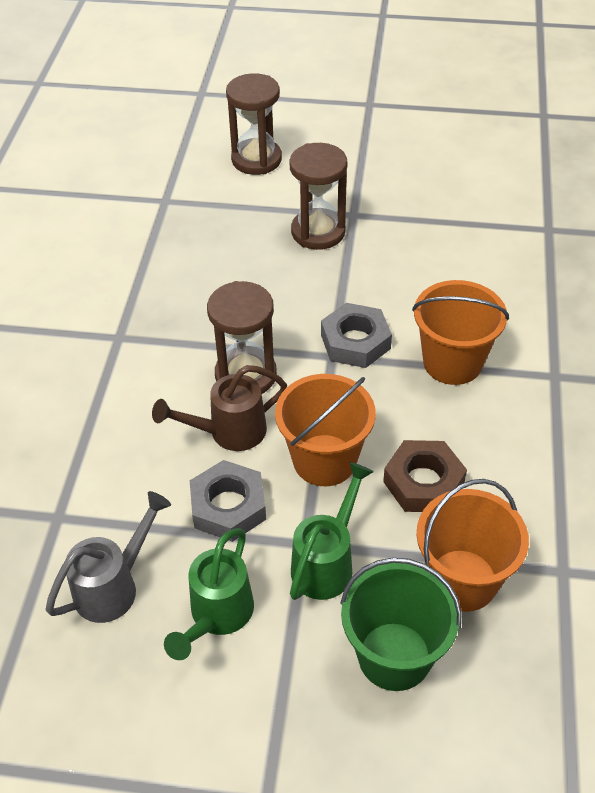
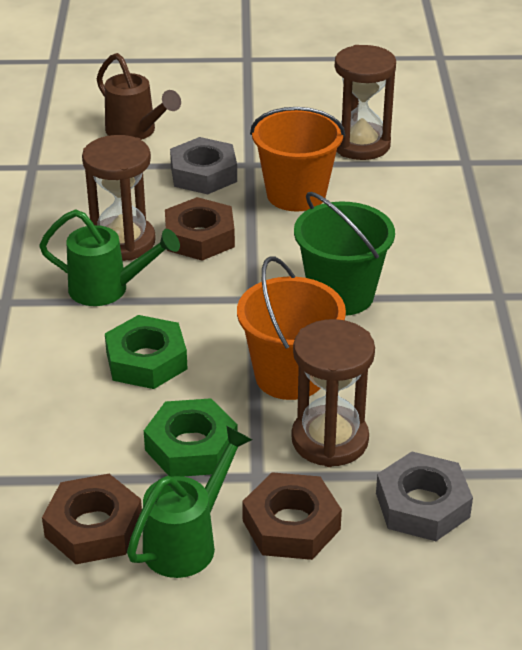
brown nut: 1 -> 3
green nut: 0 -> 2
grey watering can: 1 -> 0
orange bucket: 3 -> 2

